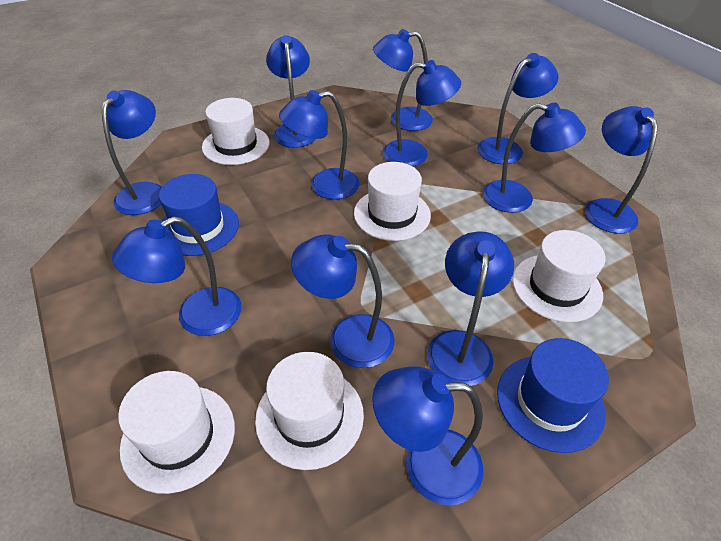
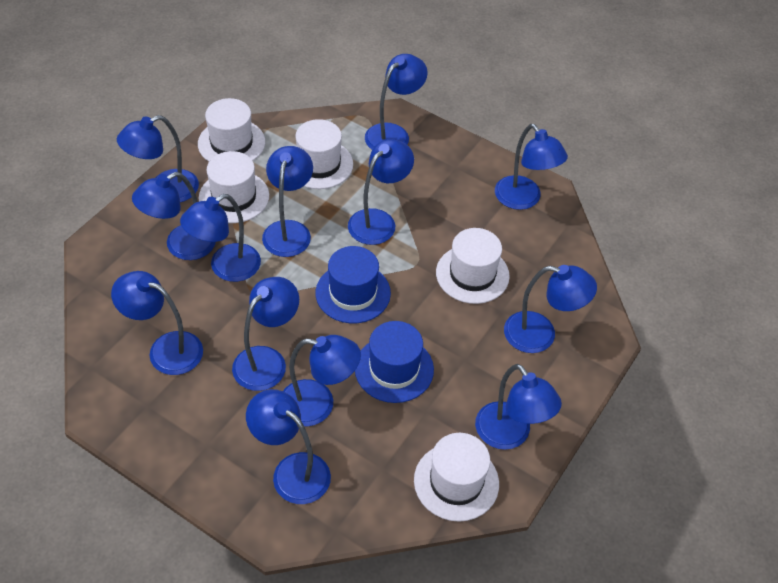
blue lamp: 12 -> 13

